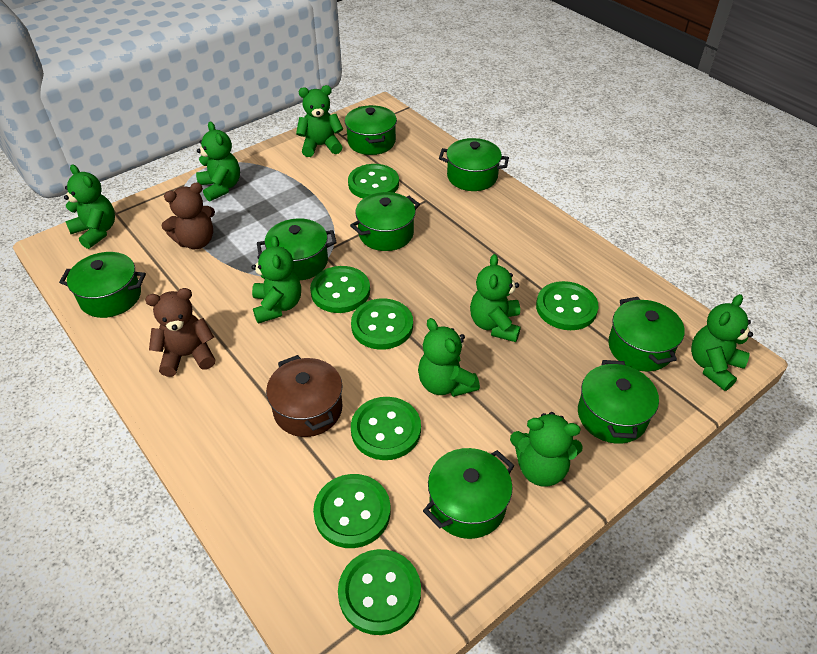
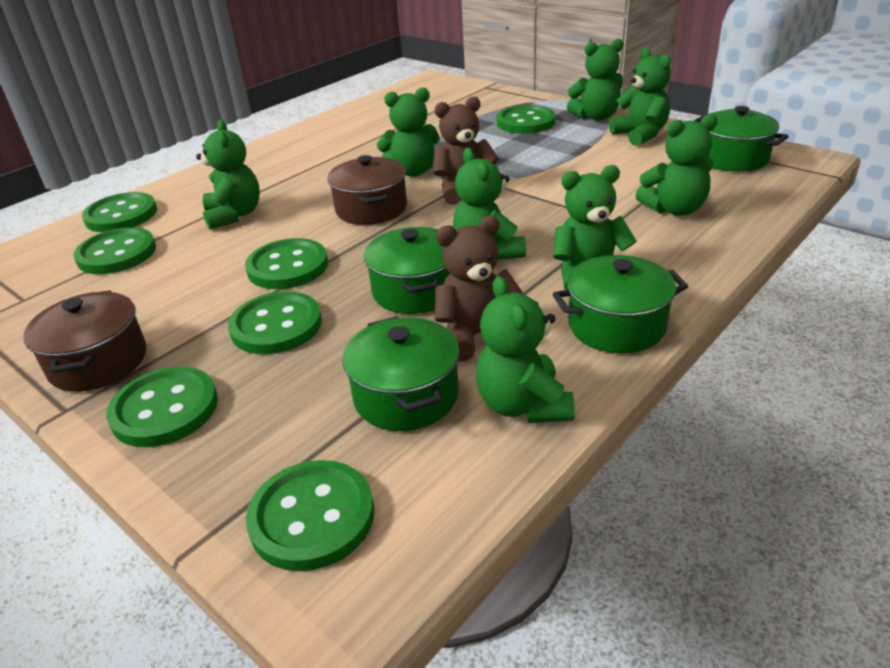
brown pot: 1 -> 2
green pot: 8 -> 4

